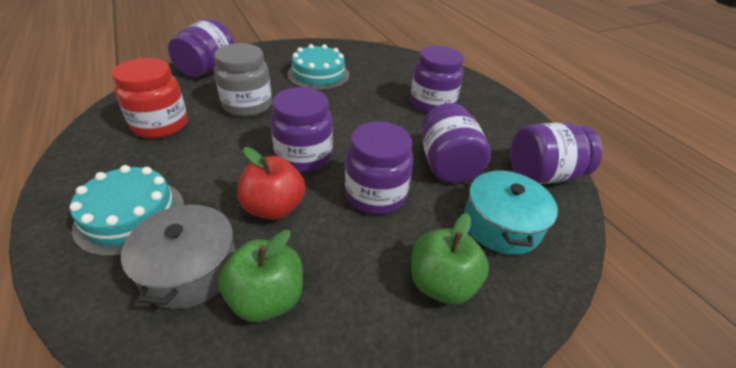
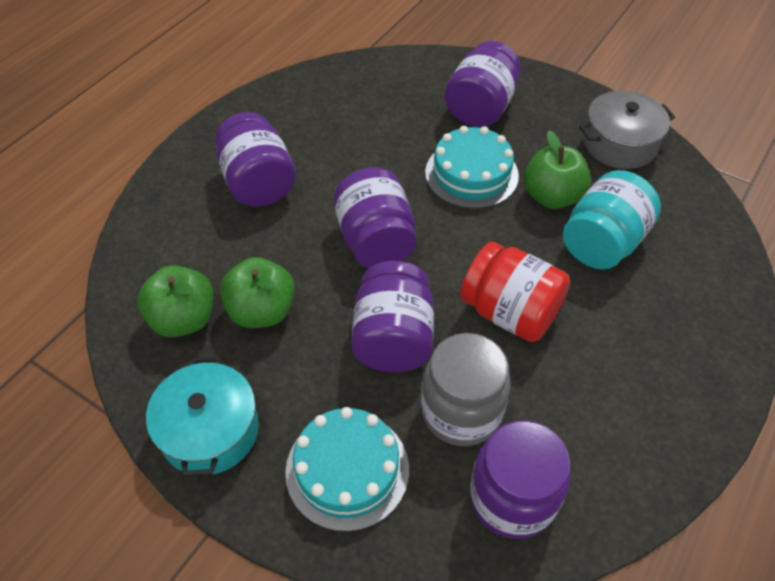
green apple: 2 -> 3
purple jar: 6 -> 5
red apple: 1 -> 0
turquoise jar: 0 -> 1

